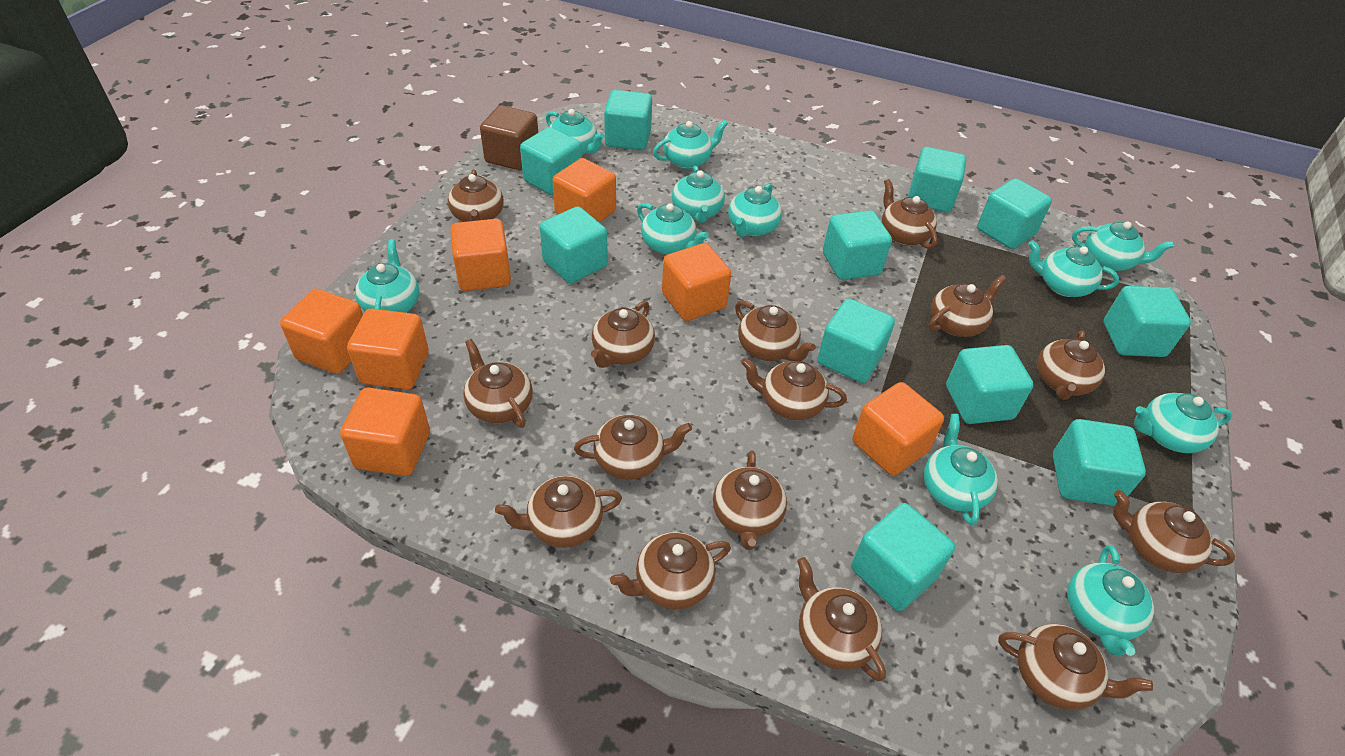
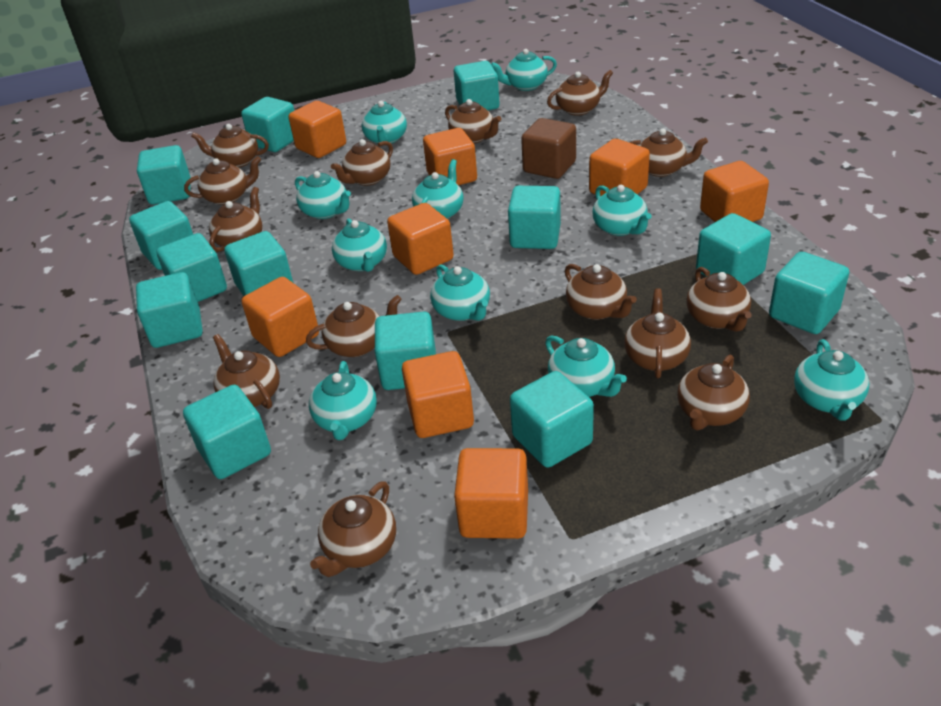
brown teapot: 15 -> 14
orange cube: 7 -> 8
turquoise cube: 11 -> 13
turquoise teapot: 11 -> 10

